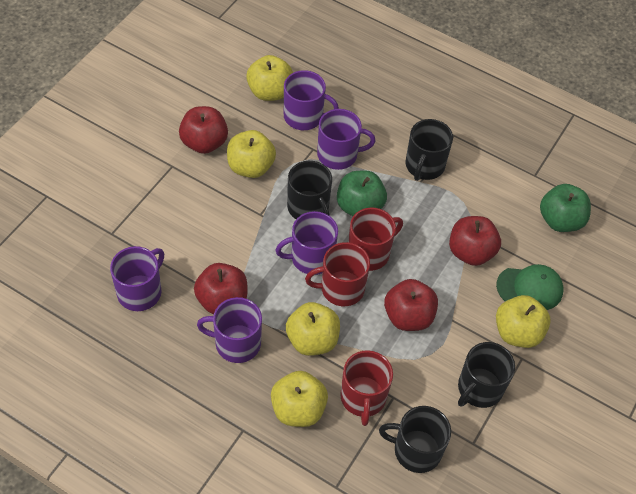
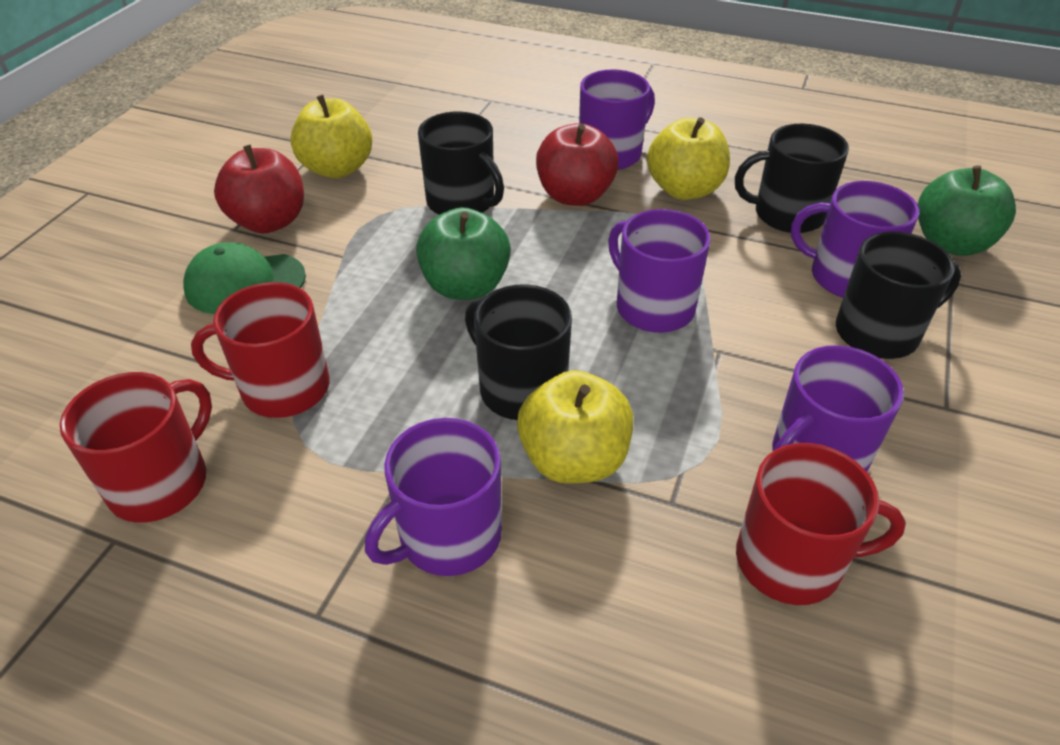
red apple: 4 -> 2
yellow apple: 5 -> 3

